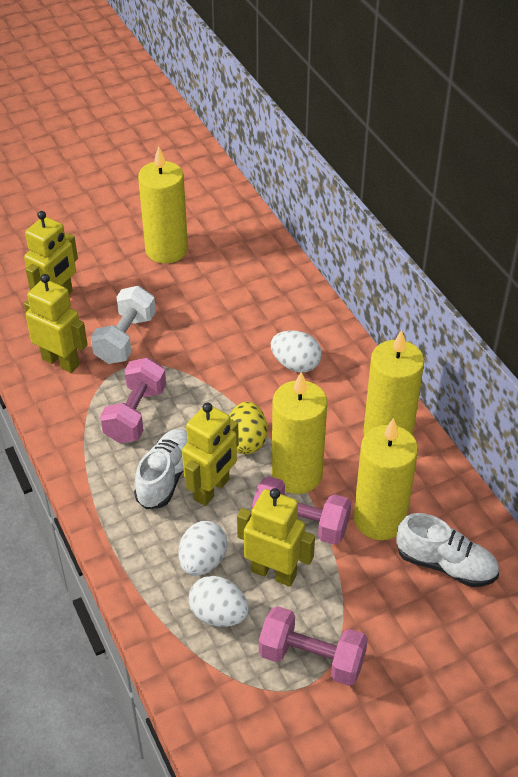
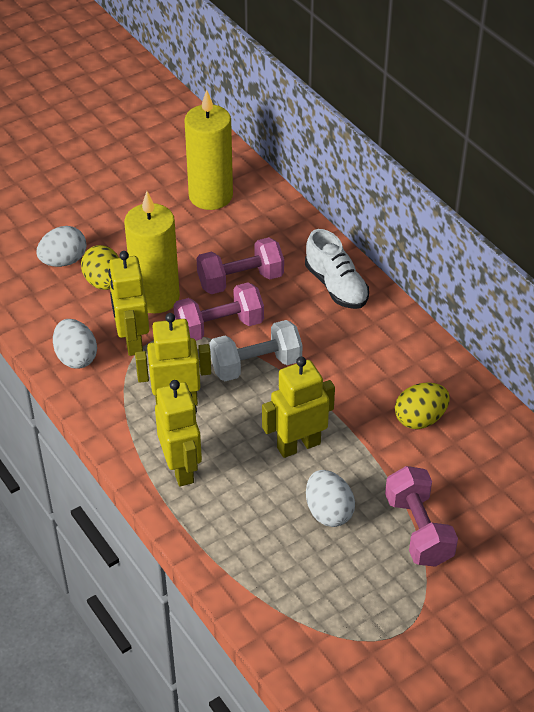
white shoe: 2 -> 1
yellow candle: 4 -> 2
yellow egg: 1 -> 2

